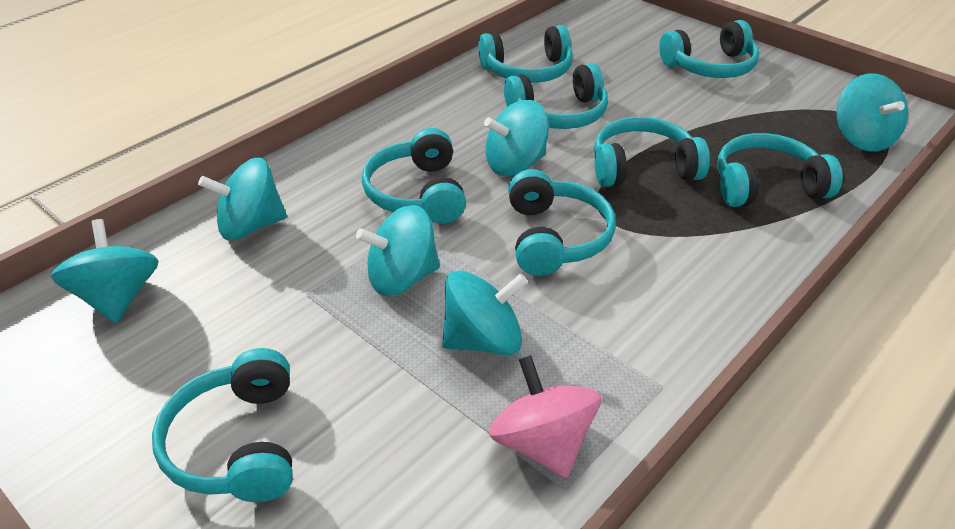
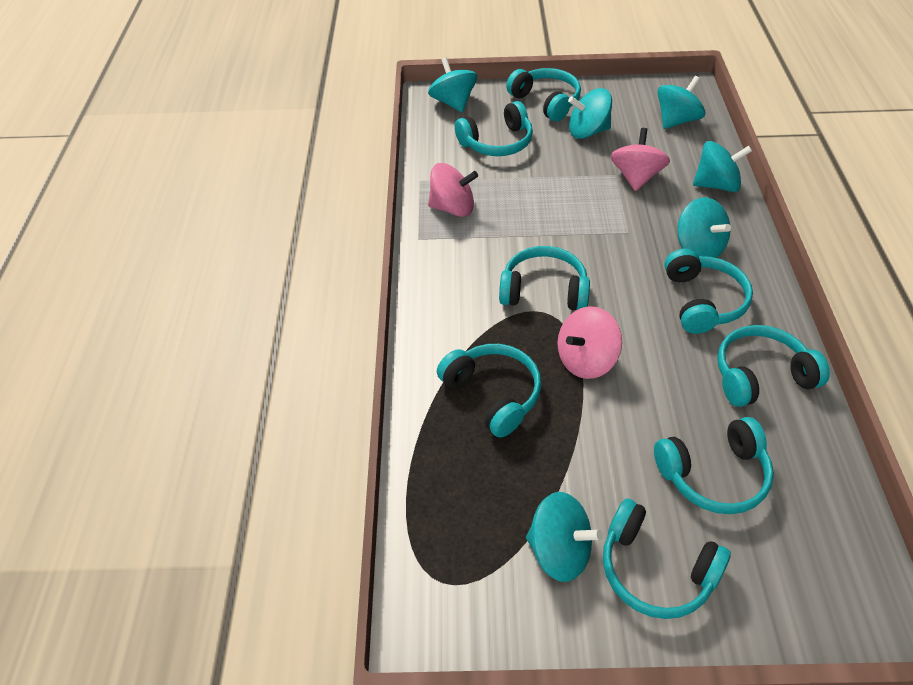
pink spinning top: 1 -> 3

